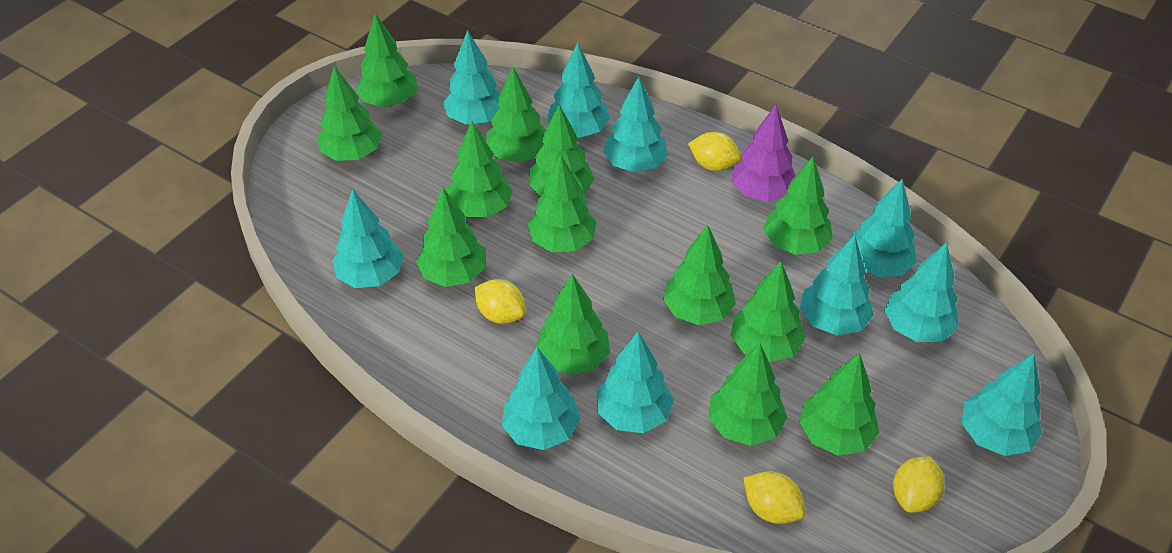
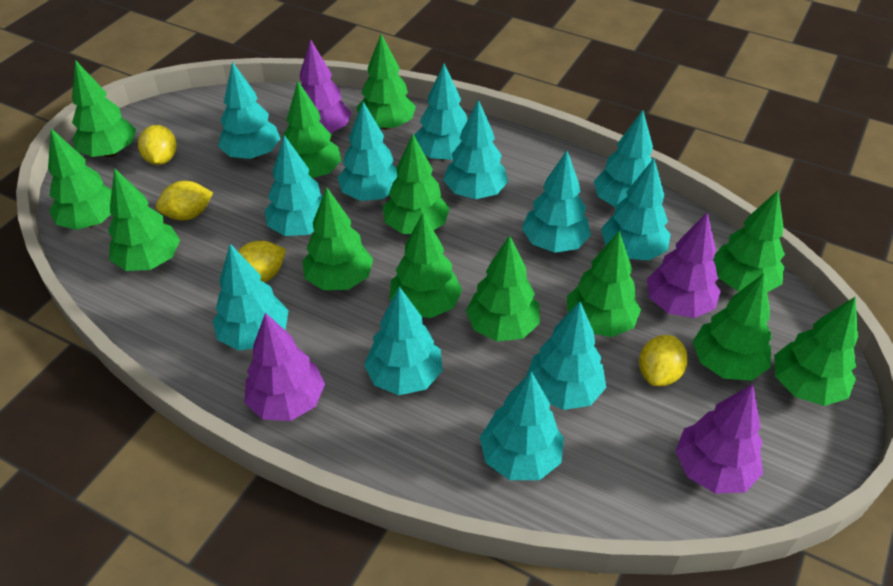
purple tree: 1 -> 4
turquoise tree: 10 -> 12

